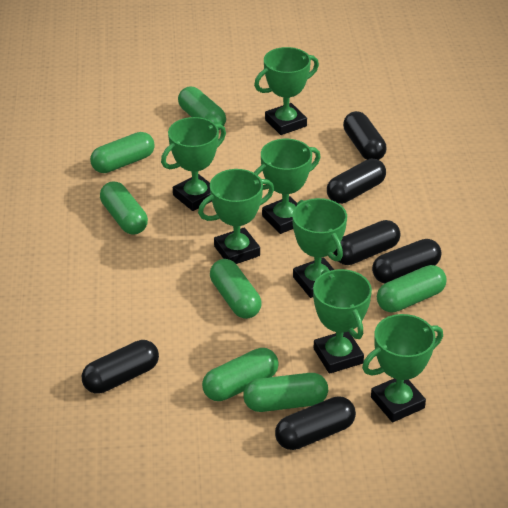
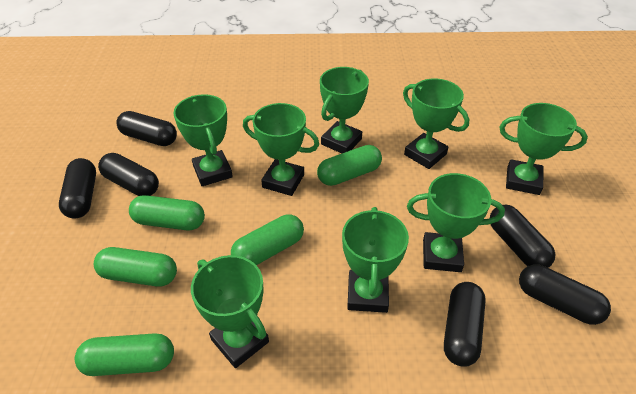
green capsule: 7 -> 5
green trophy: 7 -> 8

